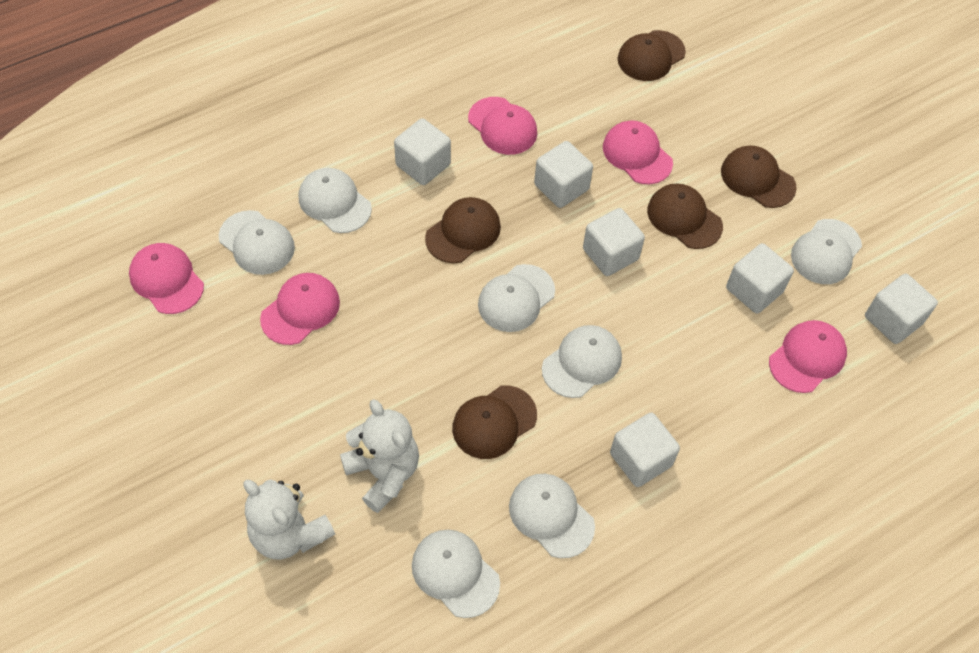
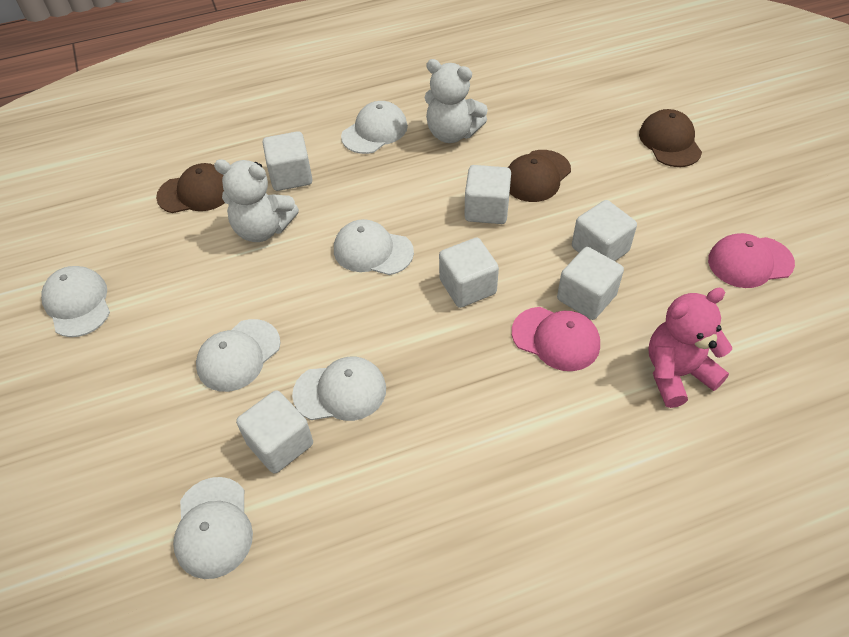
brown cap: 5 -> 3
pink cap: 5 -> 2
pink teddy bear: 0 -> 1
white cap: 7 -> 6

